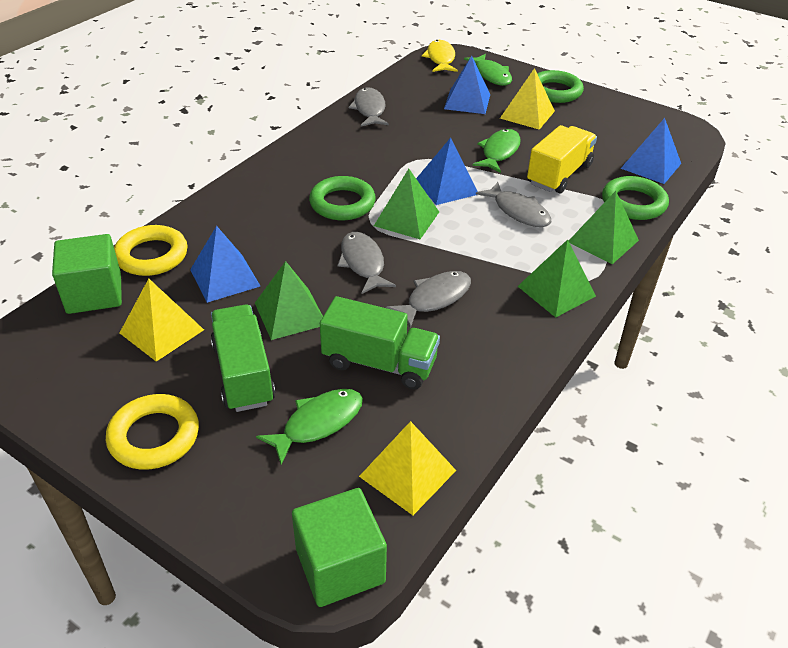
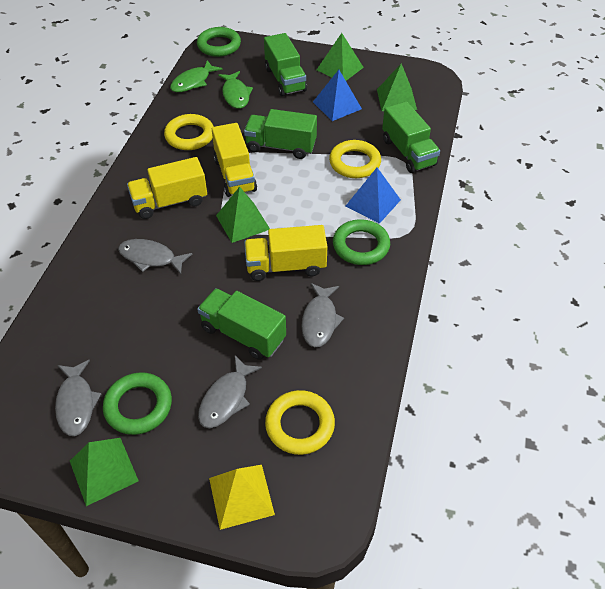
blue pyramid: 4 -> 2
green cube: 2 -> 0
green fish: 3 -> 2
green truck: 2 -> 4
yellow fish: 1 -> 0
yellow pyramid: 3 -> 1
yellow ring: 2 -> 3
yellow truck: 1 -> 3

